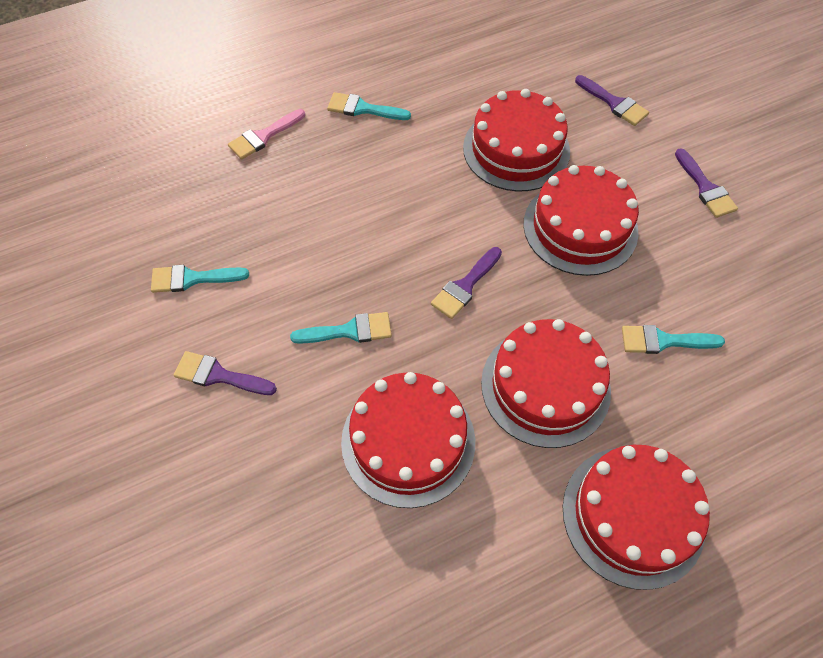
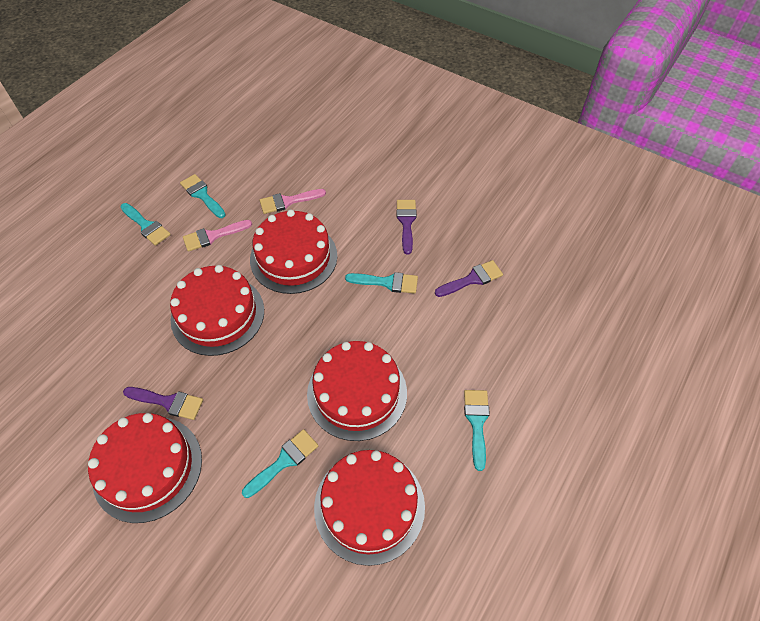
pink brush: 1 -> 2
purple brush: 4 -> 3
turquoise brush: 4 -> 5

